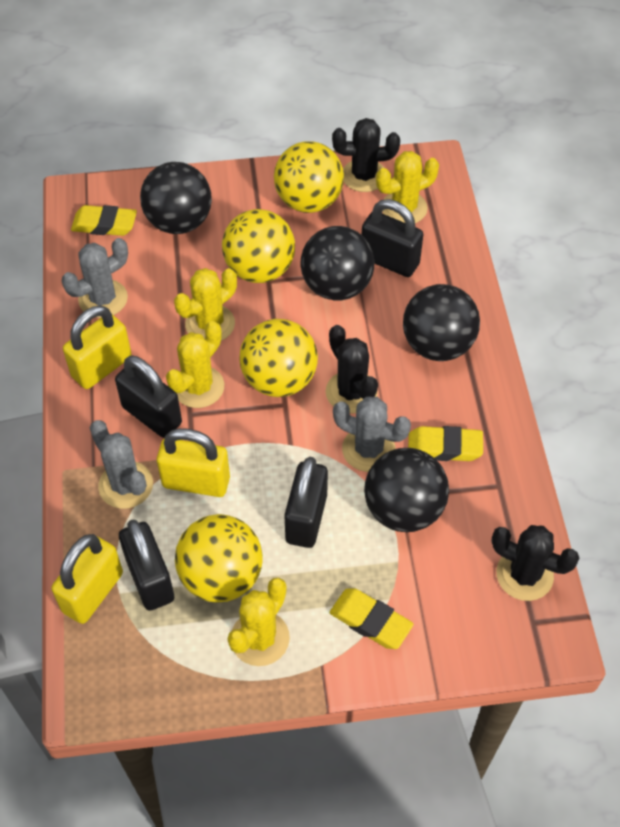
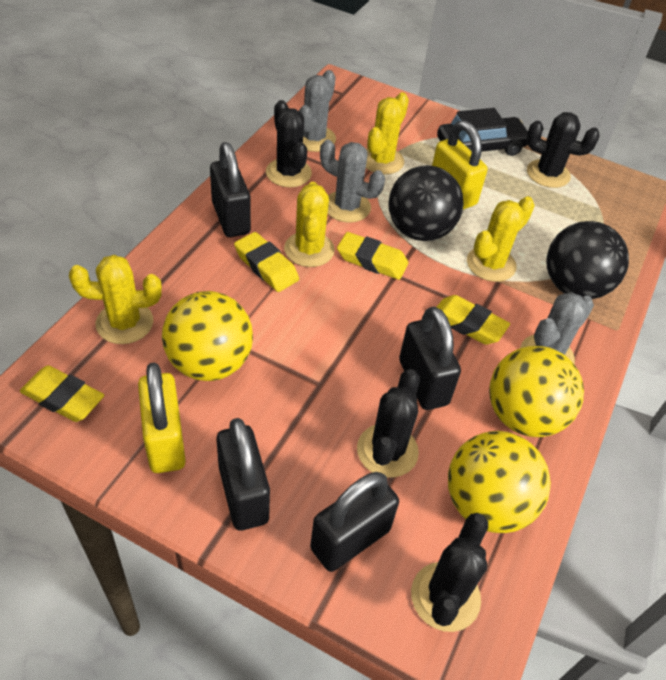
black ball: 4 -> 2
black cactus: 3 -> 4
black car: 0 -> 1
yellow ball: 4 -> 3
yellow eraser: 3 -> 4
yellow padlock: 3 -> 2

